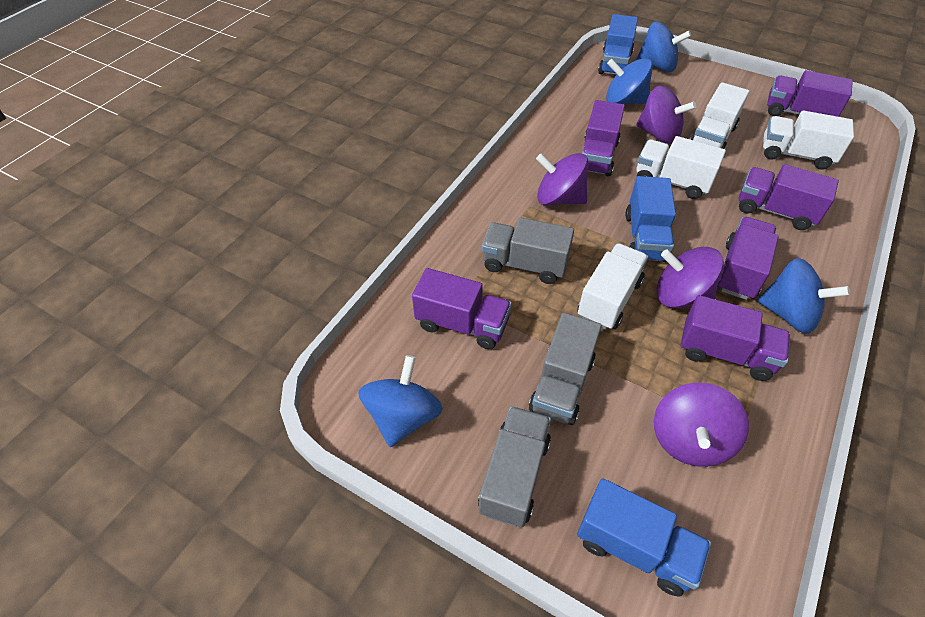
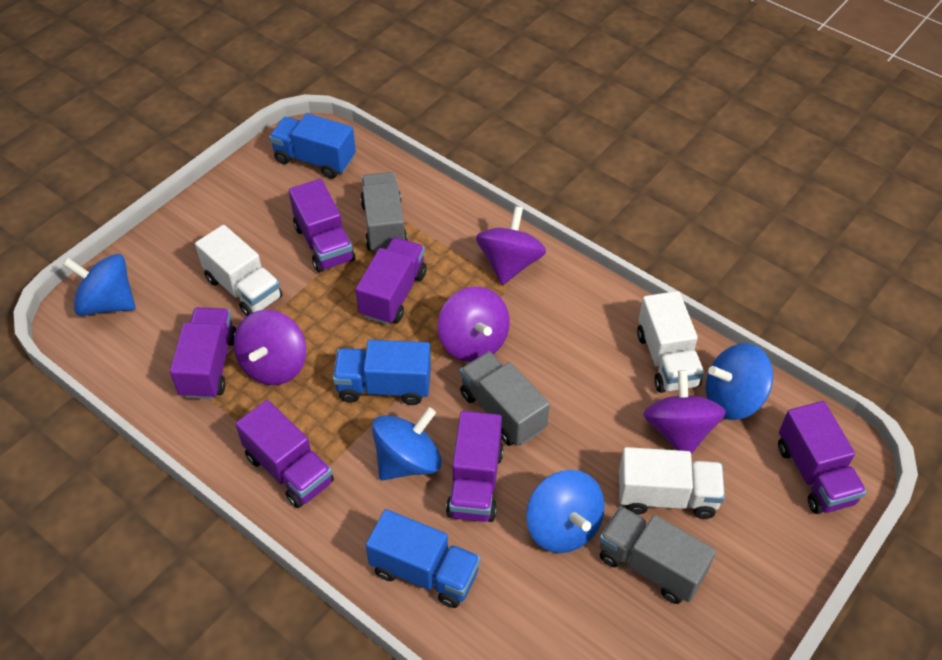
white truck: 4 -> 3

